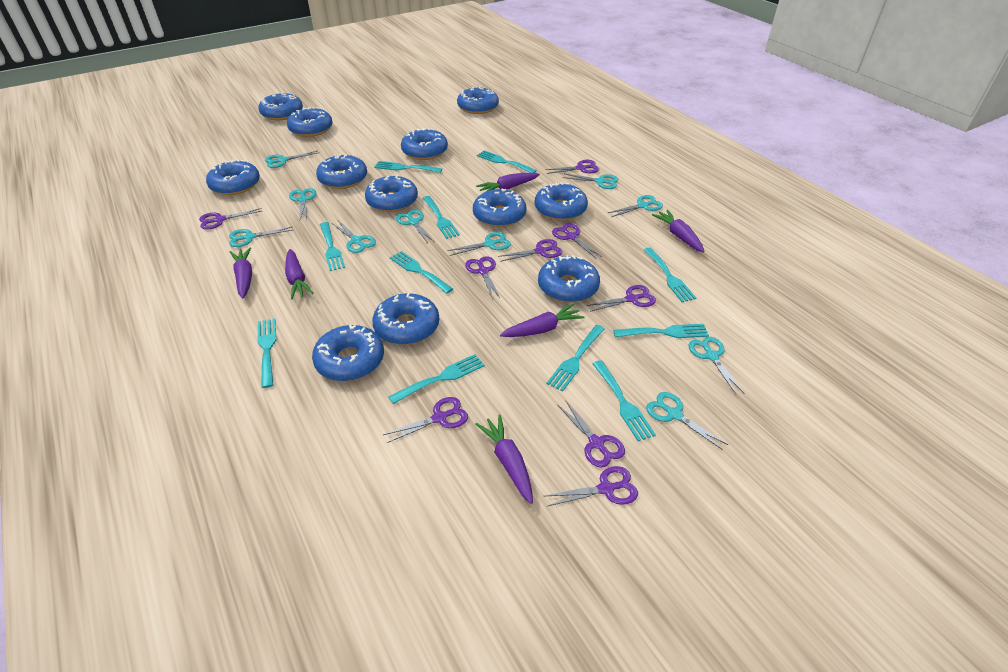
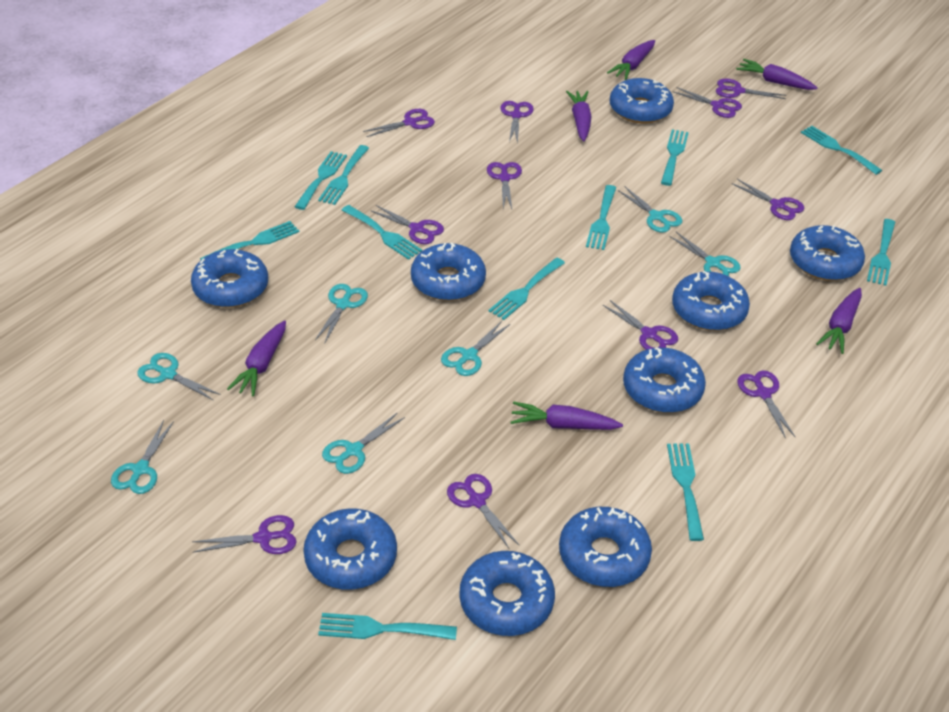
blue donut: 12 -> 9
purple scissors: 9 -> 11
turquoise scissors: 10 -> 7

